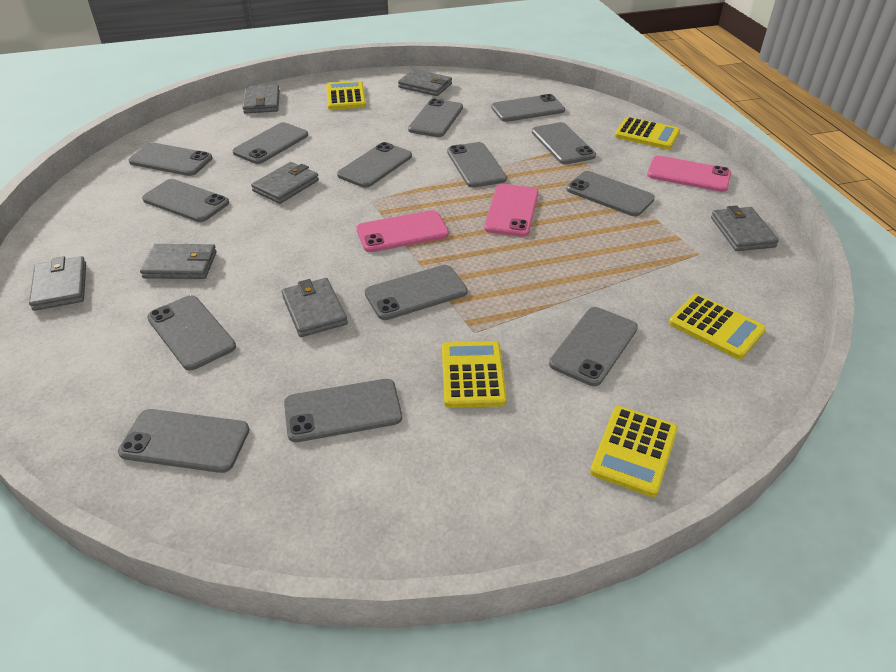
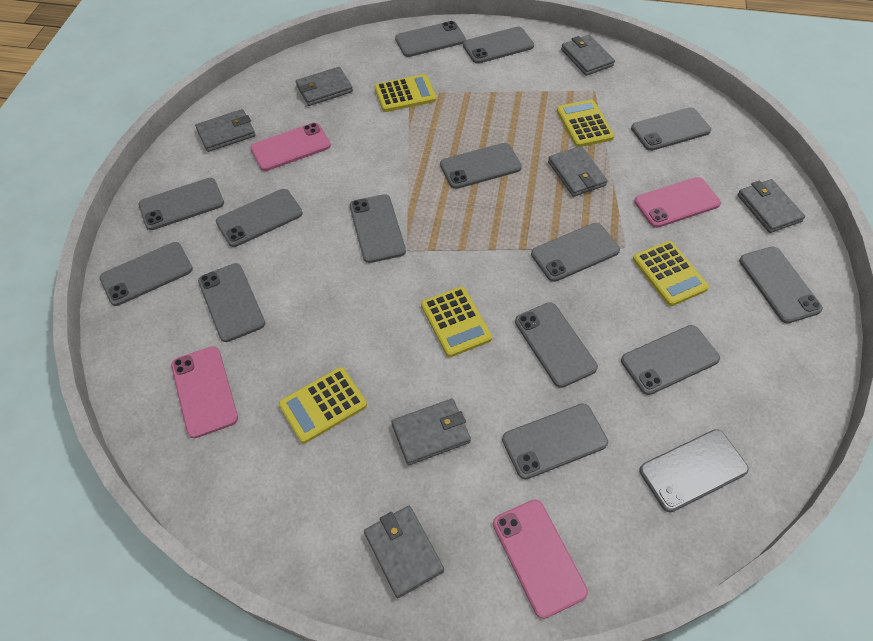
grey phone: 14 -> 15
pink phone: 3 -> 4

